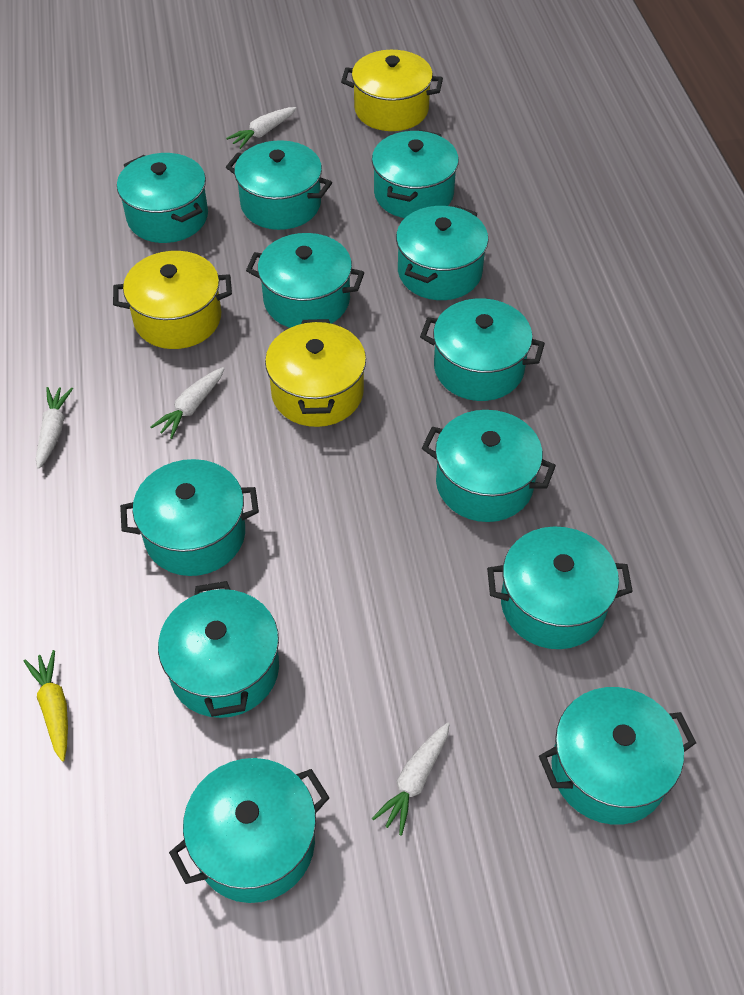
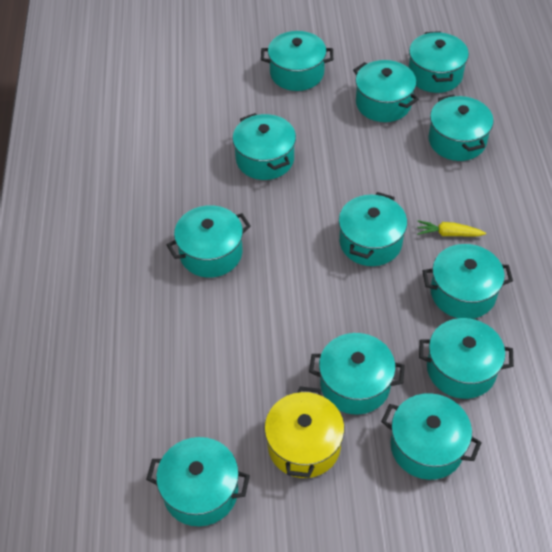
white carrot: 4 -> 0
yellow pot: 3 -> 1

